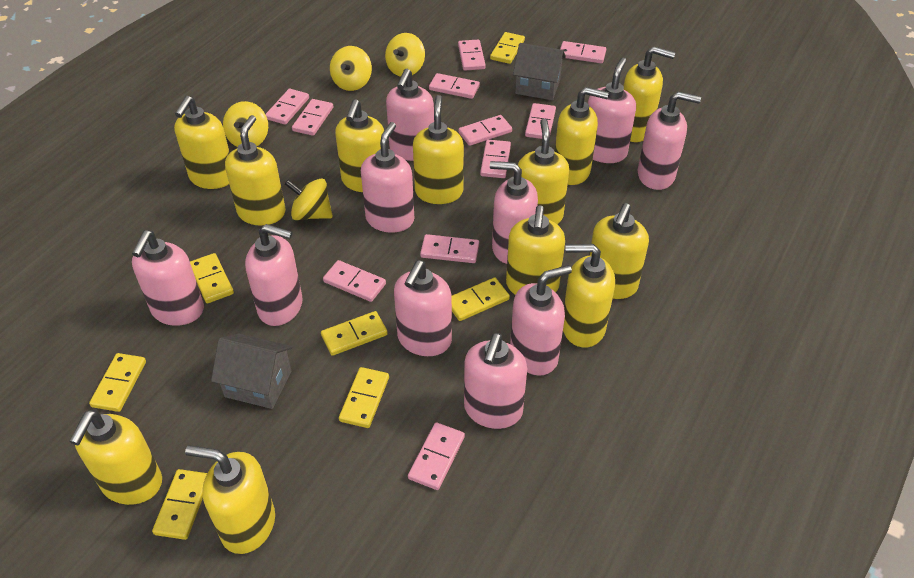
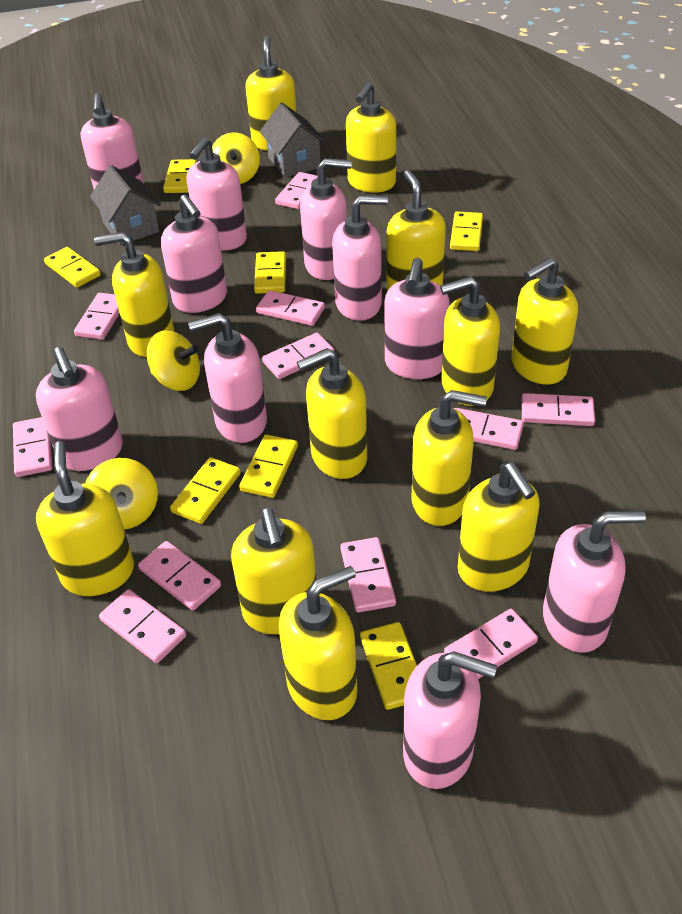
yellow spinning top: 4 -> 3

